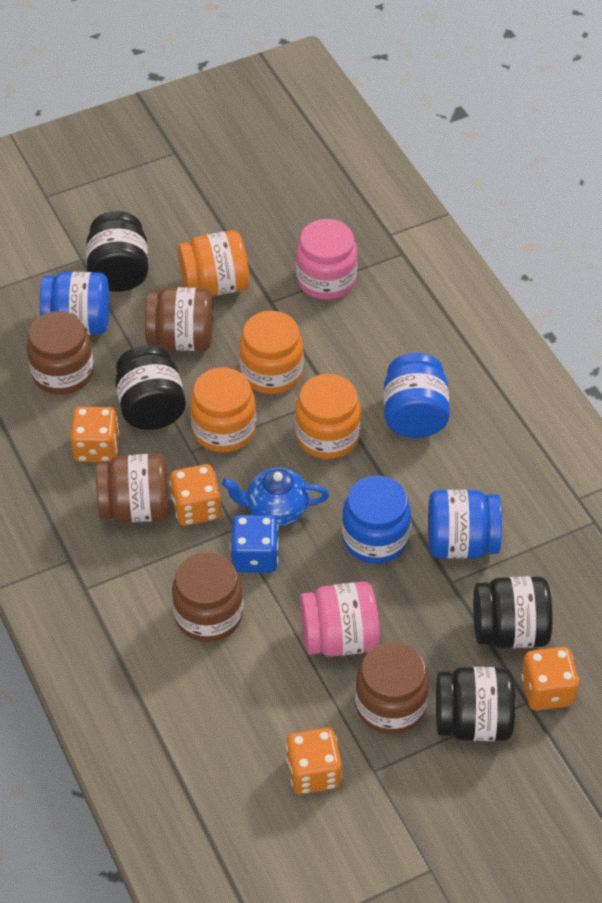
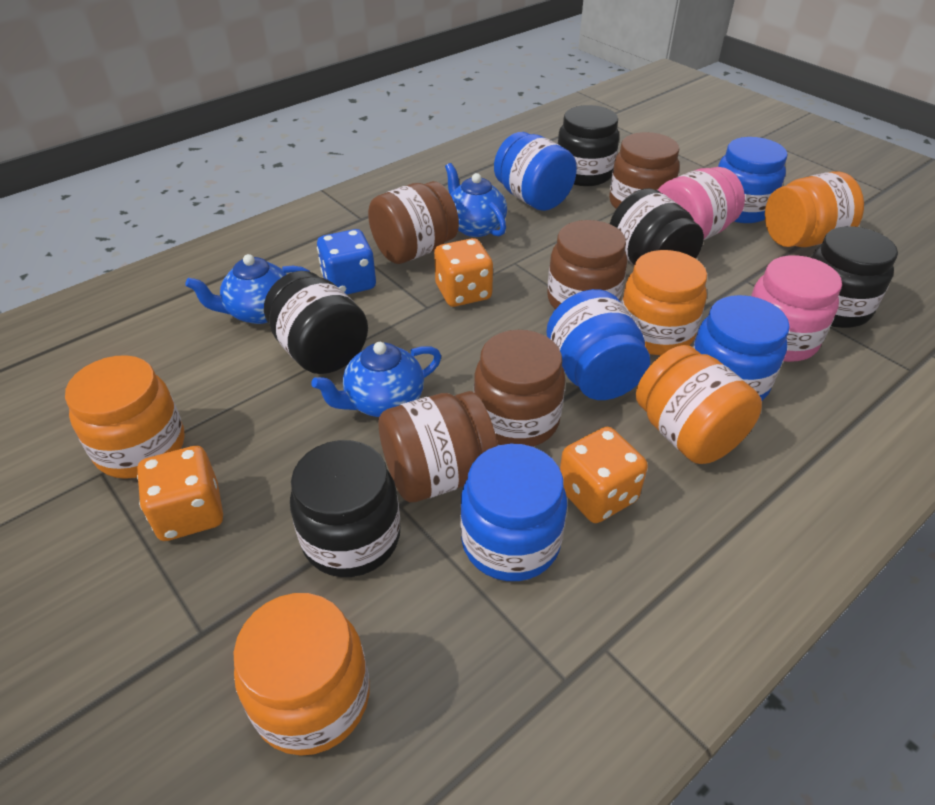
black jar: 4 -> 5
blue jar: 4 -> 5
blue teapot: 1 -> 3
orange dice: 4 -> 3
orange jar: 4 -> 5

